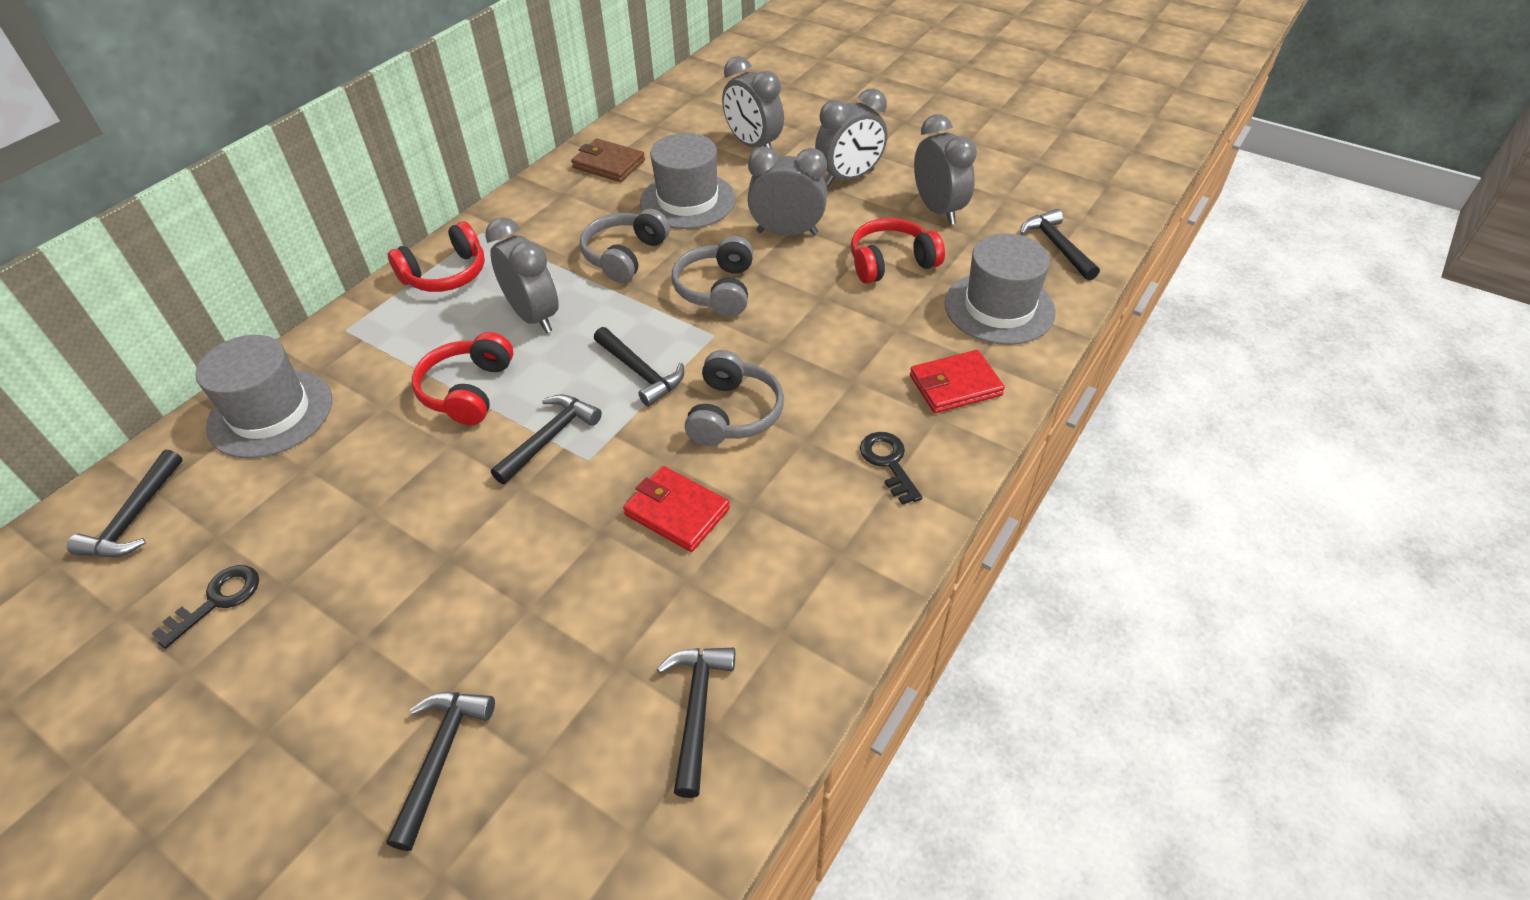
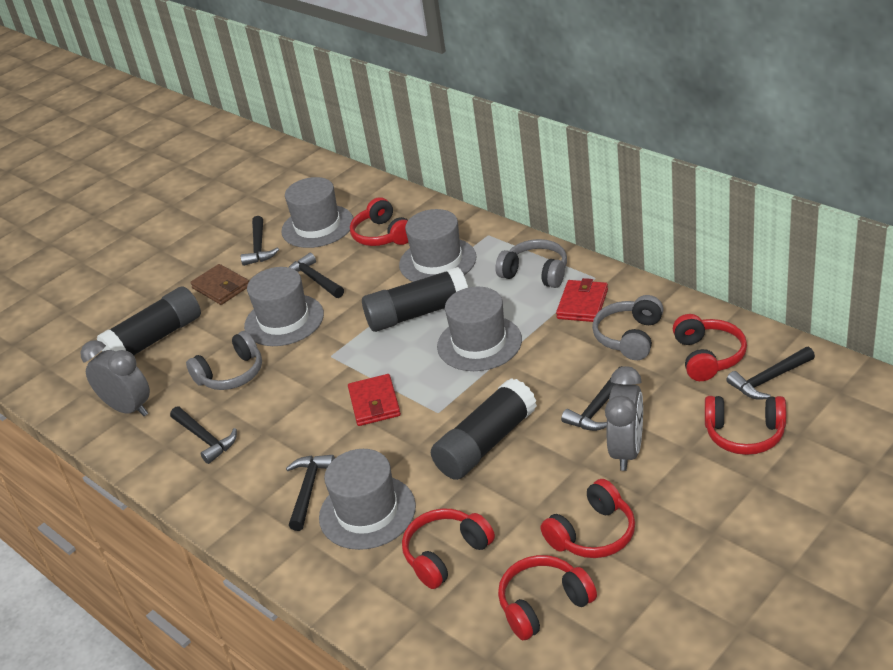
black glue stick: 0 -> 3
black key: 2 -> 0
grey clock: 5 -> 2
grey hat: 3 -> 5
red headphones: 3 -> 6

